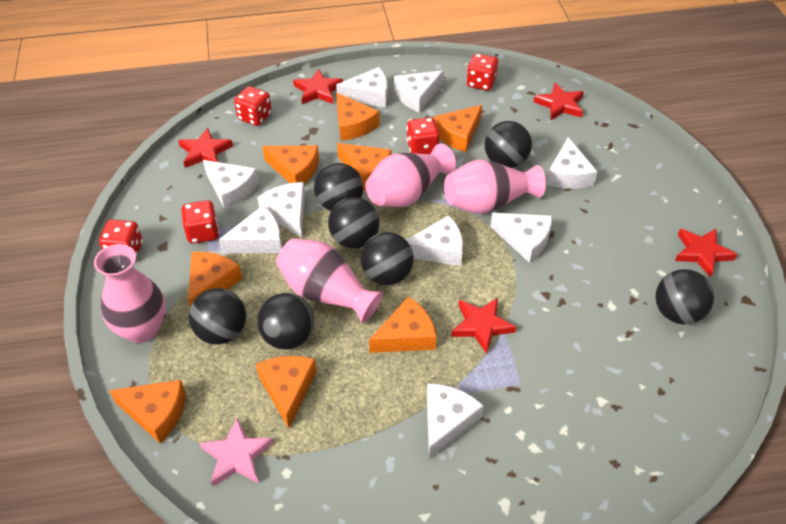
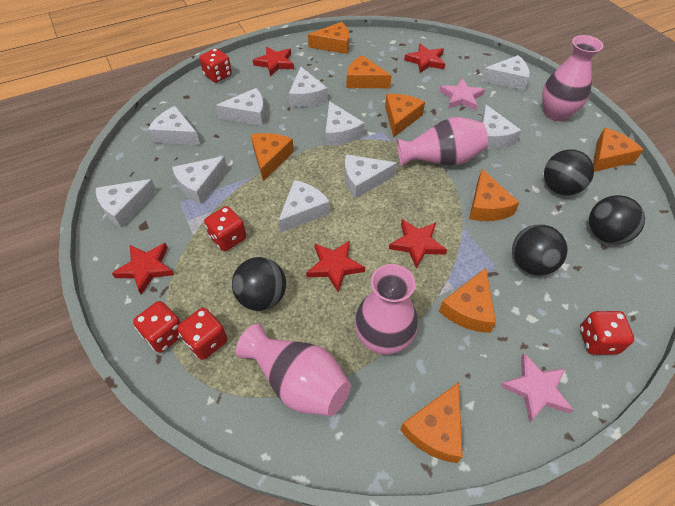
black ball: 7 -> 4
pink star: 1 -> 2
white cheese: 9 -> 10

